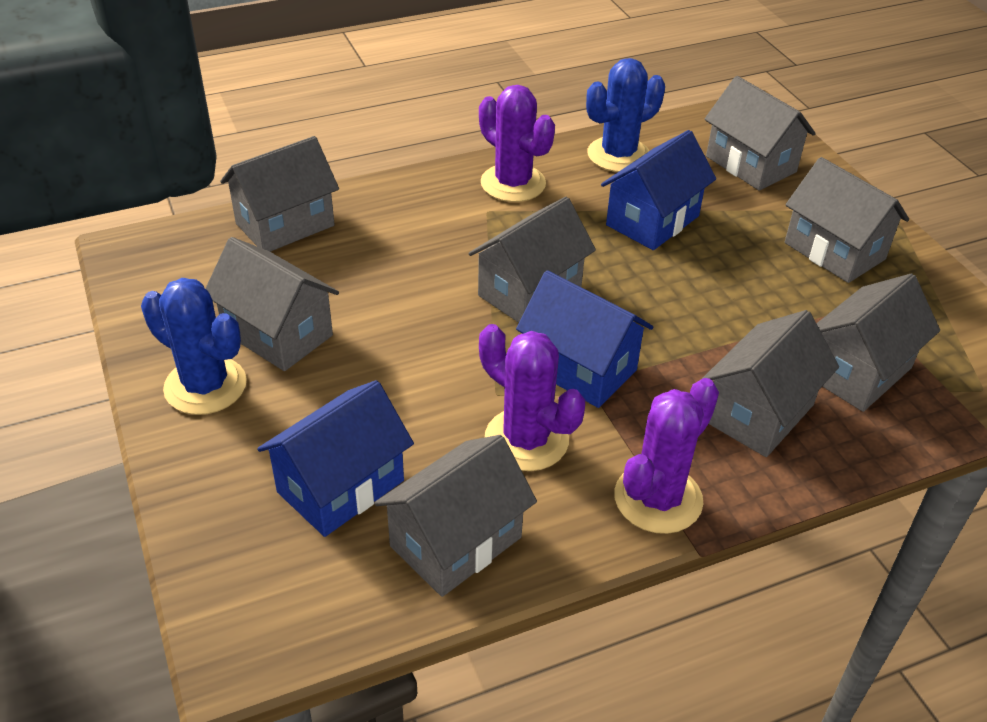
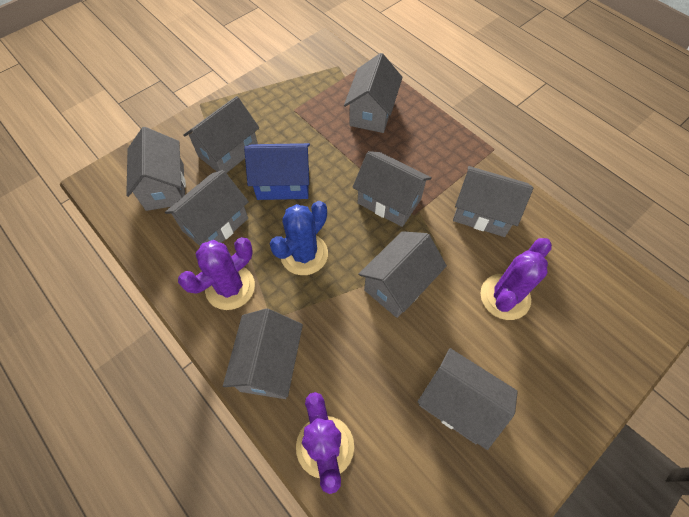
blue cactus: 2 -> 1
blue house: 3 -> 1
grey house: 8 -> 9

